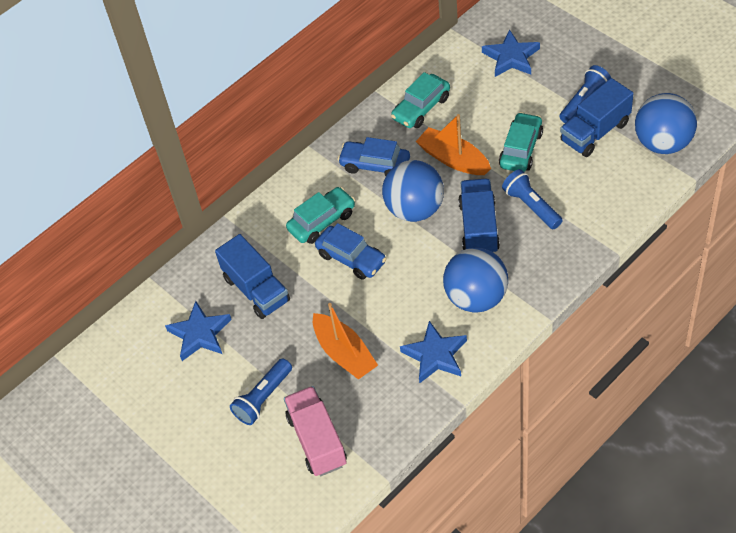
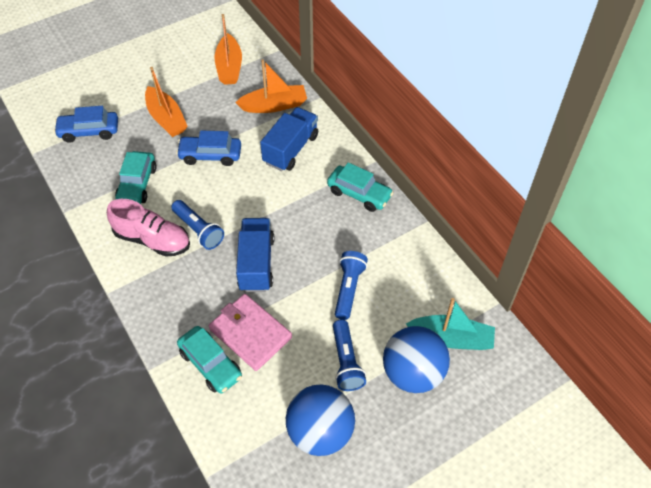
blue ball: 3 -> 2
blue star: 3 -> 0
blue truck: 3 -> 2
orange boat: 2 -> 3
pink shoe: 0 -> 1
pink truck: 1 -> 0
pink wallet: 0 -> 1
turquoise boat: 0 -> 1

